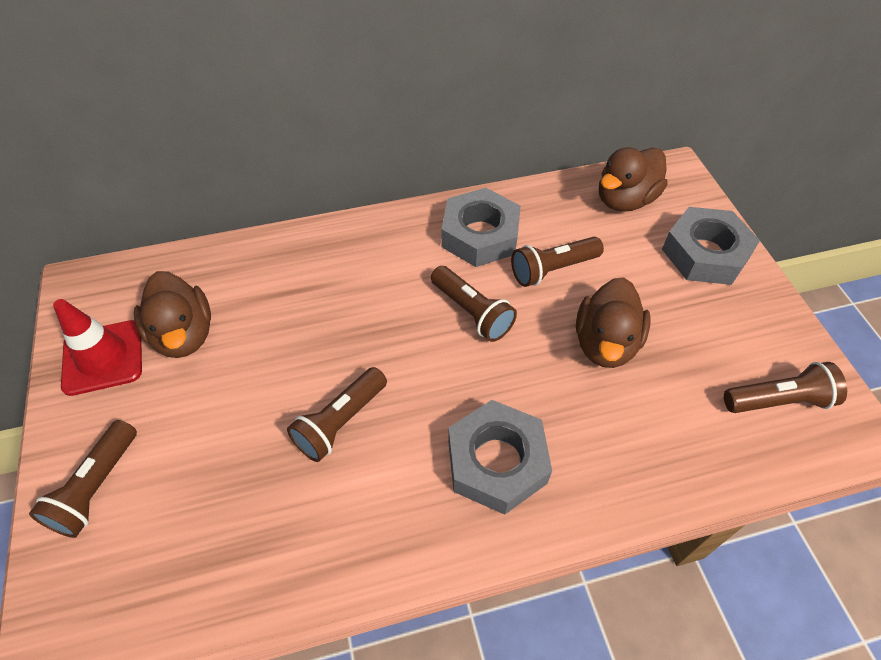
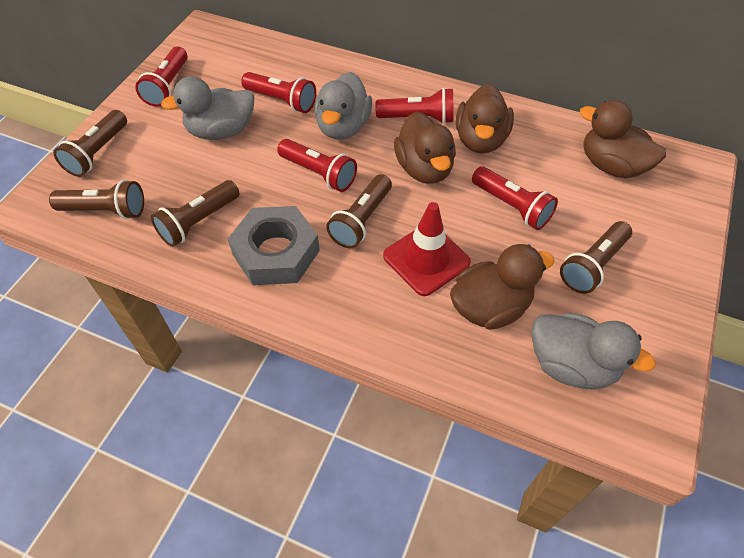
brown duck: 3 -> 4
grey duck: 0 -> 3
grey nut: 3 -> 1
red flashlight: 0 -> 5

